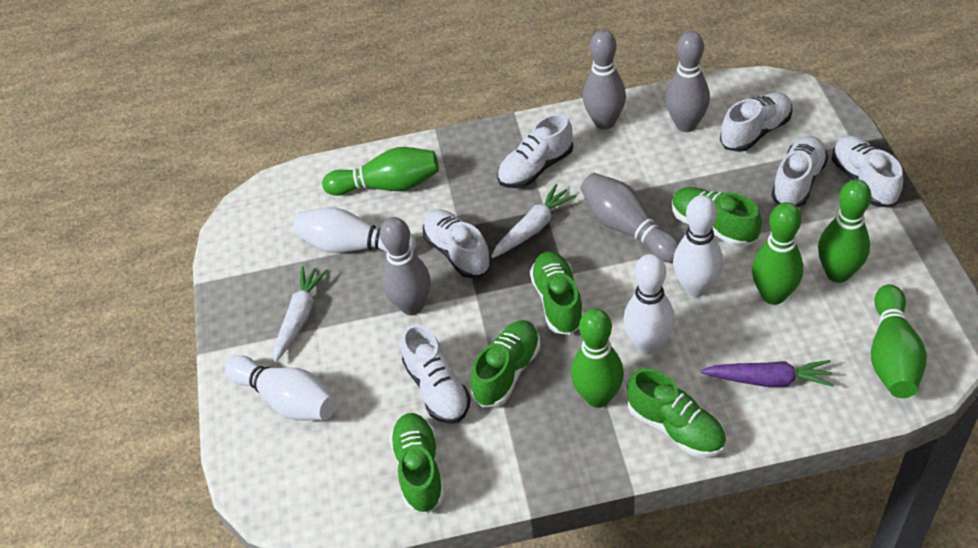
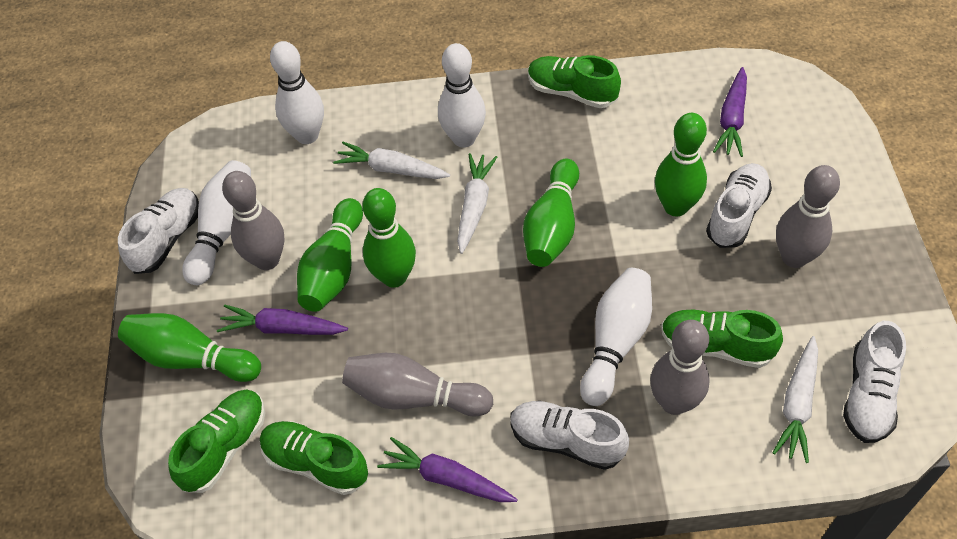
green shoe: 5 -> 4
purple carrot: 1 -> 3
white carrot: 2 -> 3
white shoe: 6 -> 4

